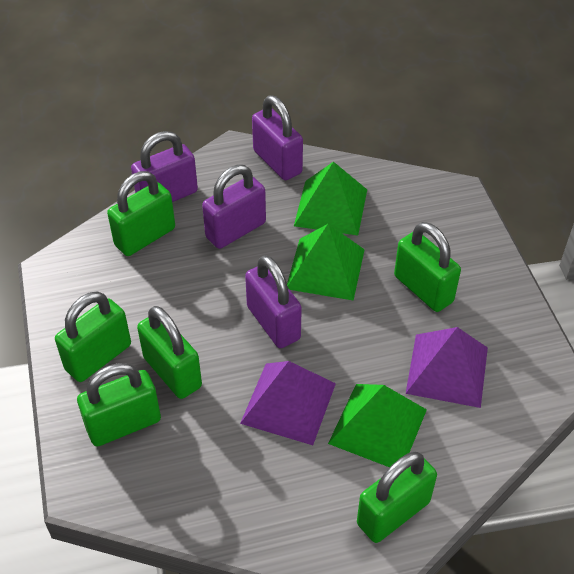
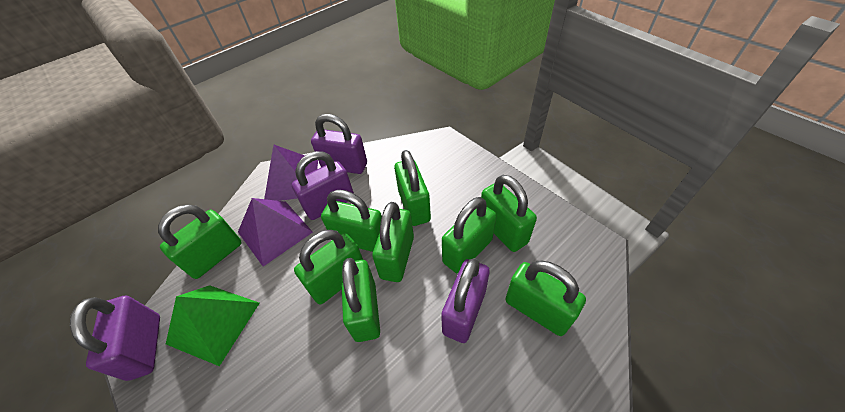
green padlock: 6 -> 9
green pyramid: 3 -> 1

